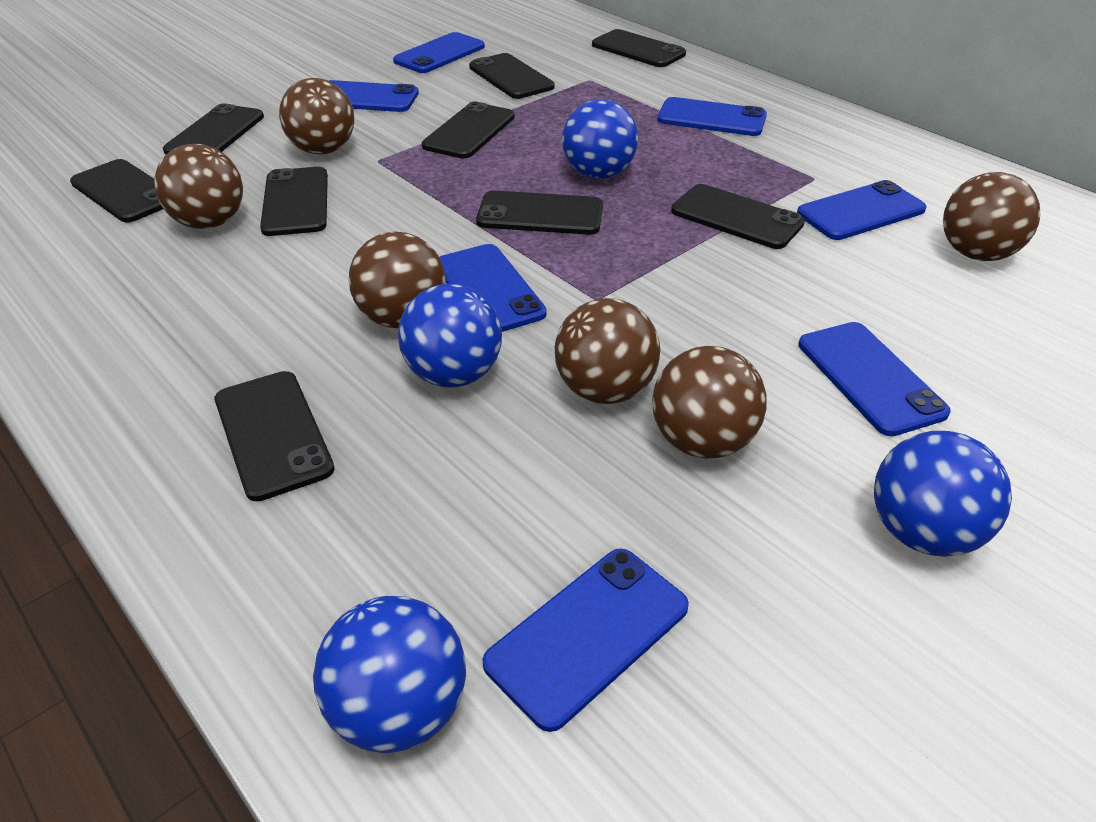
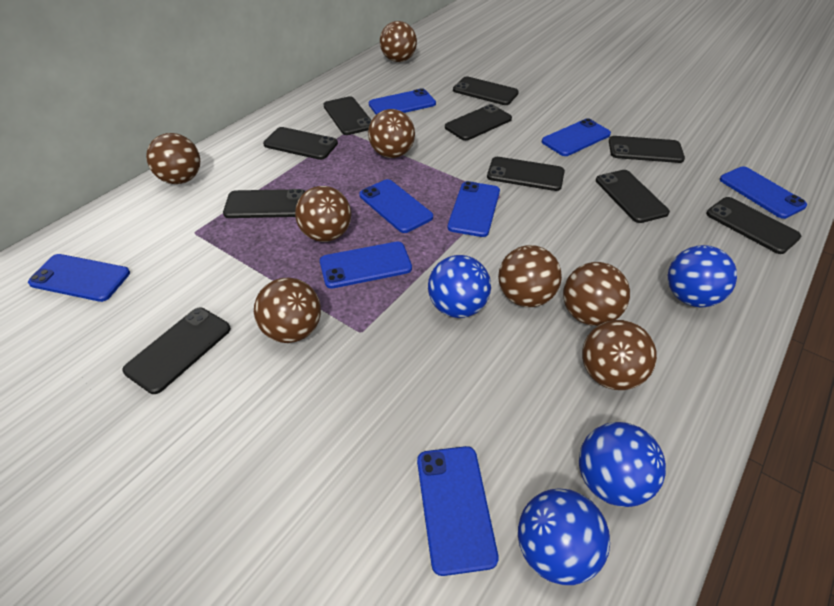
black phone: 9 -> 10
blue phone: 7 -> 8
brown ball: 6 -> 8

